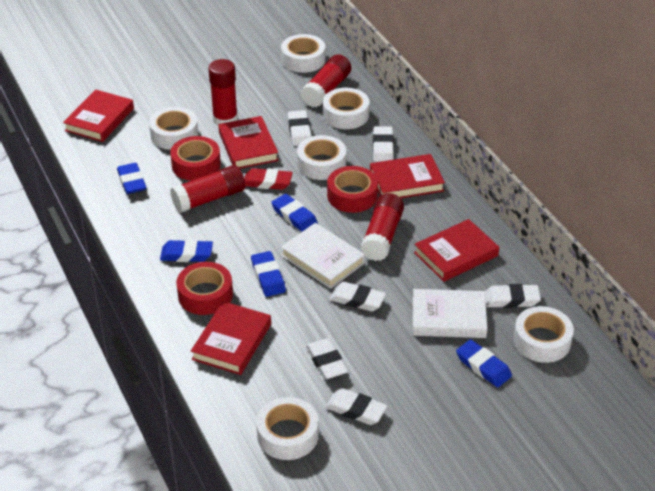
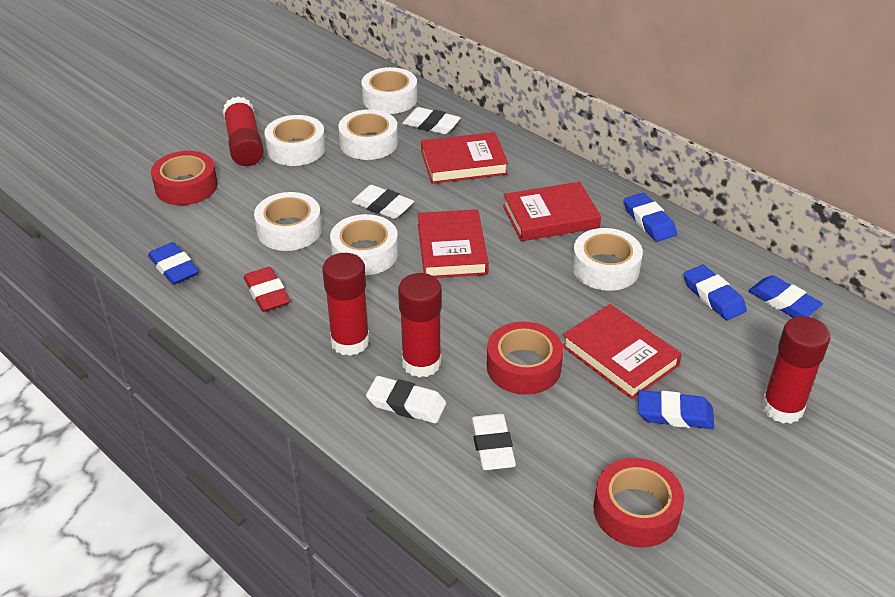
red book: 5 -> 4
white book: 2 -> 0
white eraser: 6 -> 4

